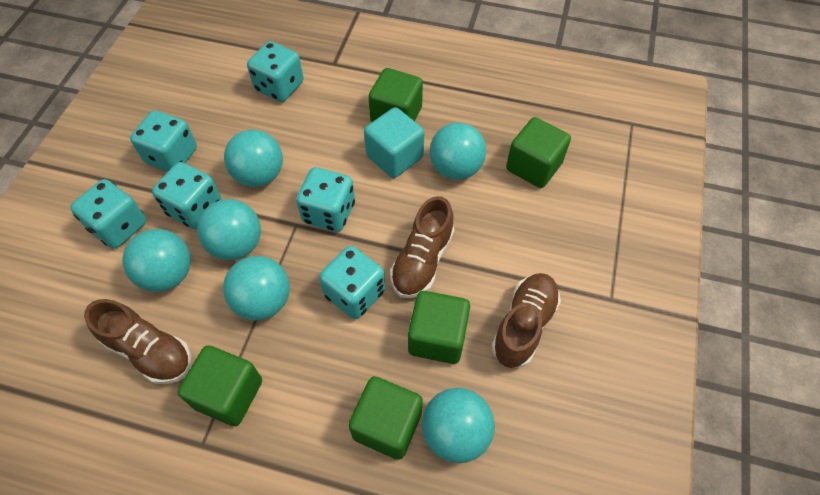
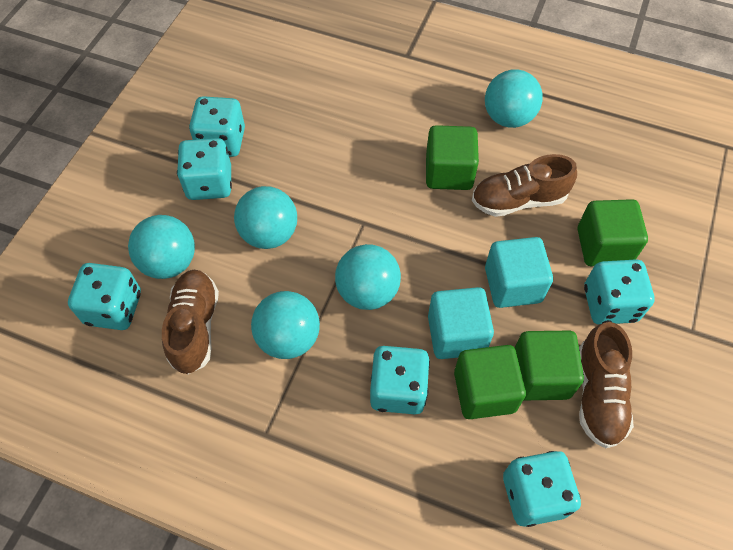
green cube: 5 -> 4
turquoise ball: 6 -> 5
turquoise cube: 1 -> 2

